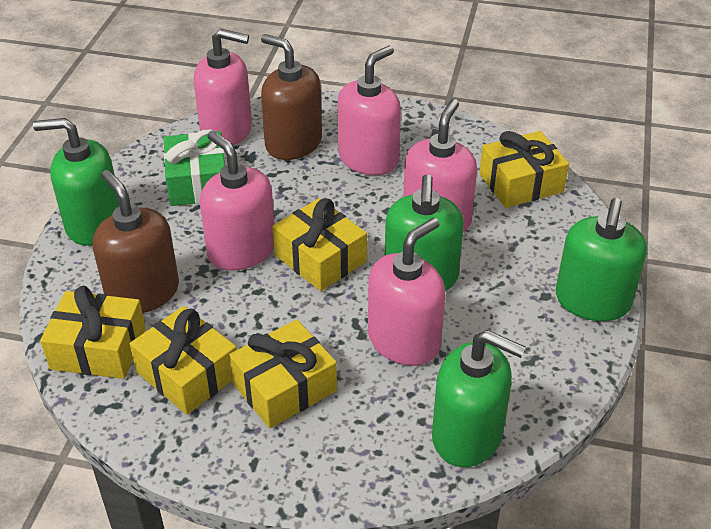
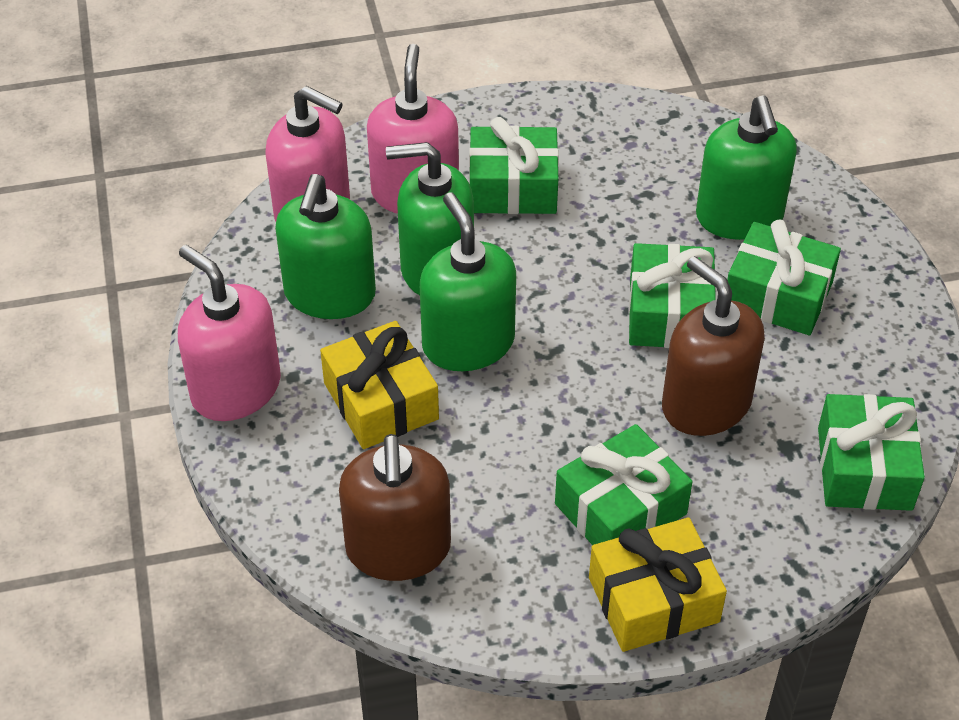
green gift: 1 -> 5
pink soap dispenser: 5 -> 3
yellow gift: 5 -> 2

